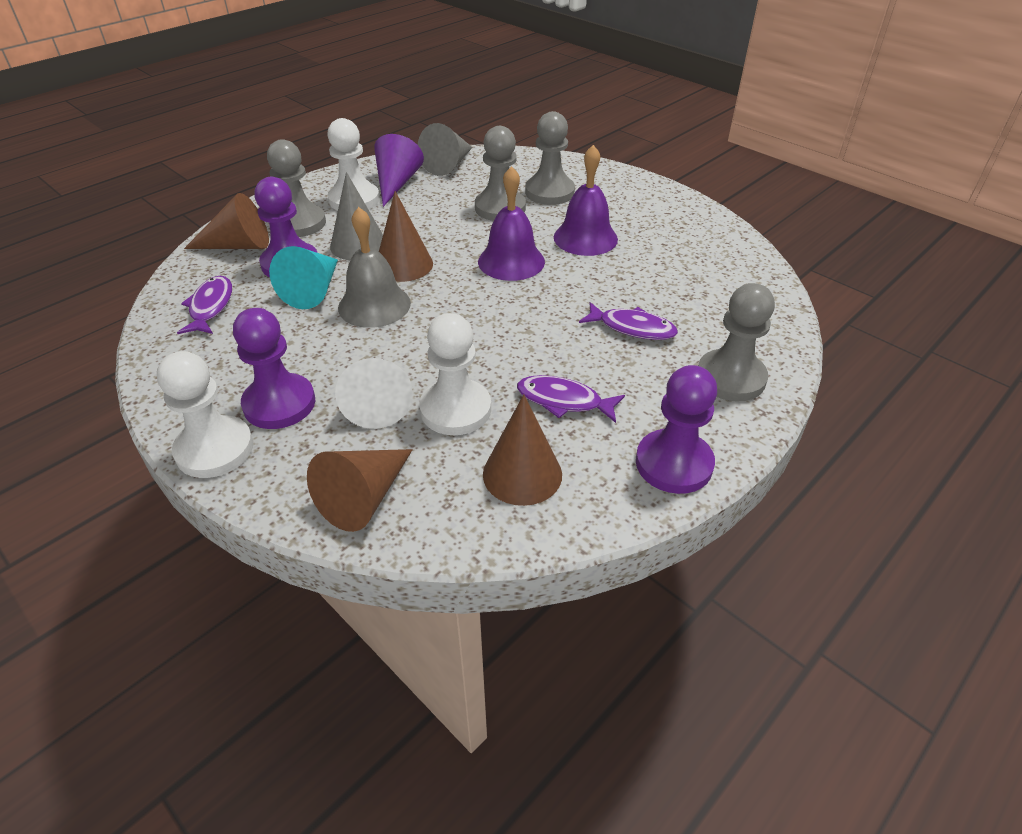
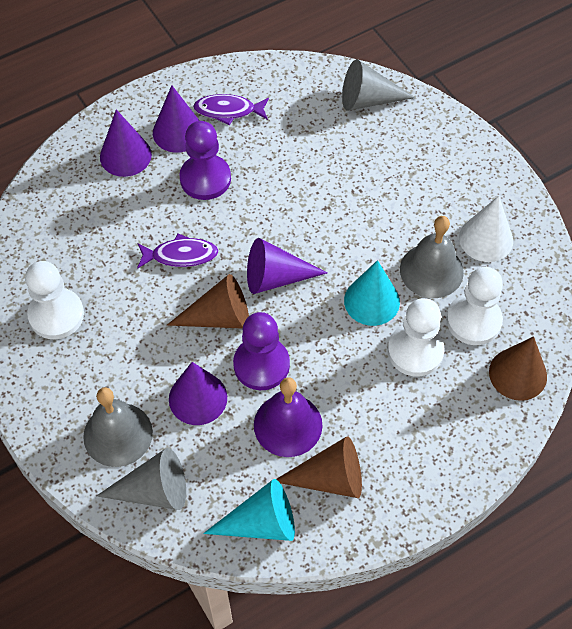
brown cone: 4 -> 3
grey bell: 1 -> 2
grey pawn: 4 -> 0
purple bell: 2 -> 1
purple cone: 1 -> 4
purple fish: 3 -> 2
purple pawn: 3 -> 2
turquoise cone: 1 -> 2

